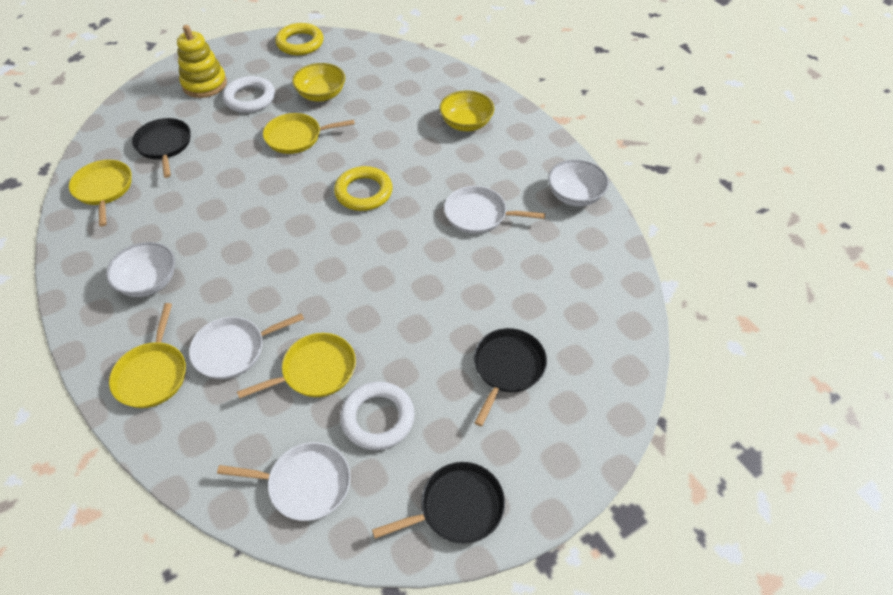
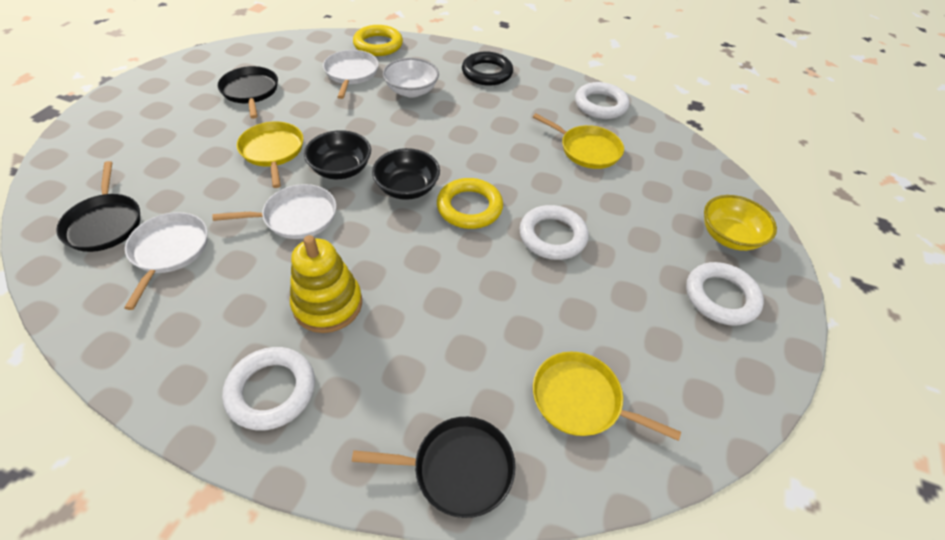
black bowl: 0 -> 2
black ring: 0 -> 1
white bowl: 2 -> 1
white ring: 2 -> 4
yellow bowl: 2 -> 1
yellow pan: 4 -> 3

